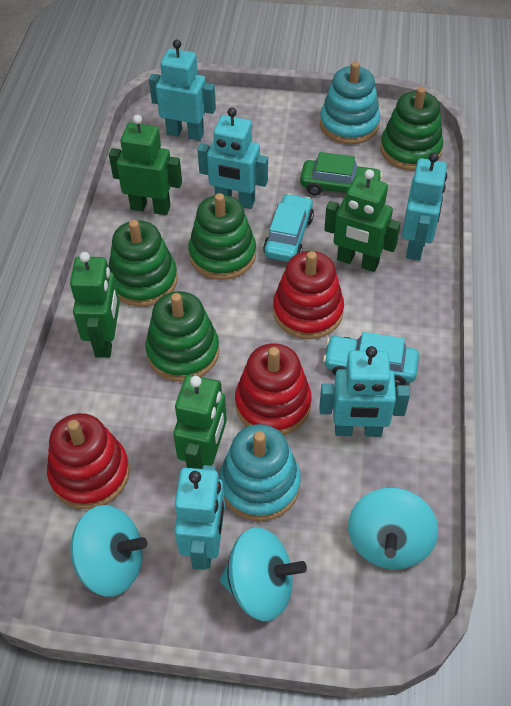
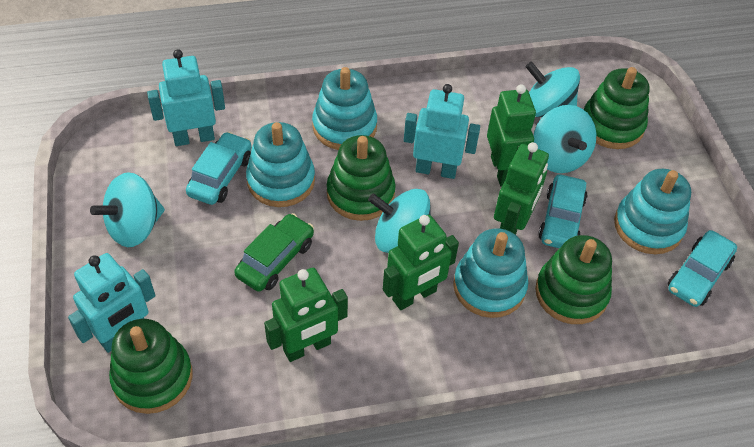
red stacking toy: 3 -> 0
turquoise car: 2 -> 3
turquoise robot: 5 -> 3
turquoise spinning top: 3 -> 4
turquoise stacking toy: 2 -> 4

